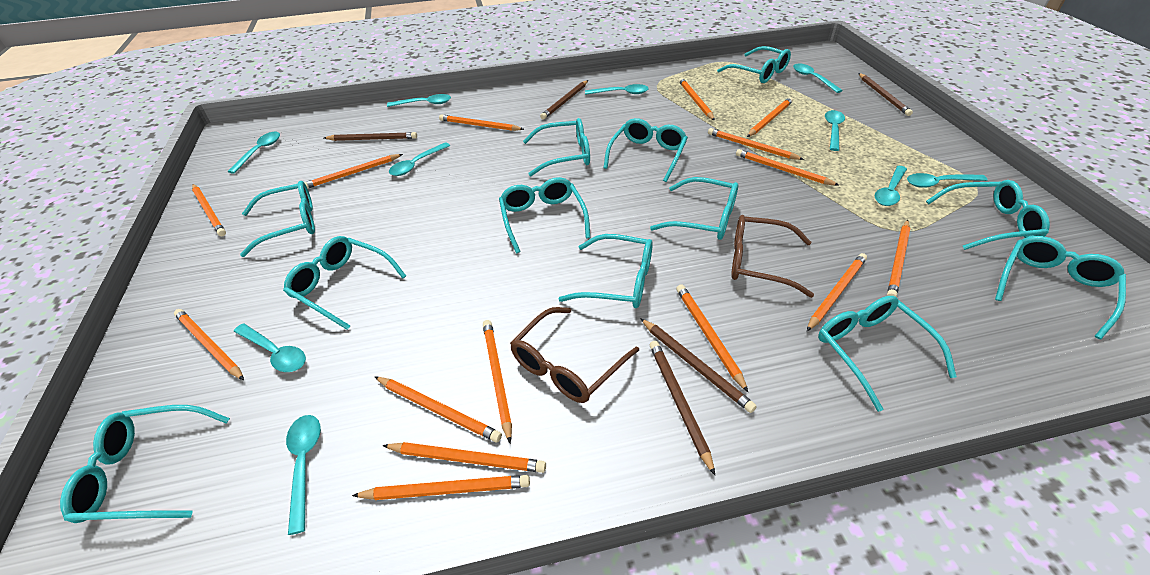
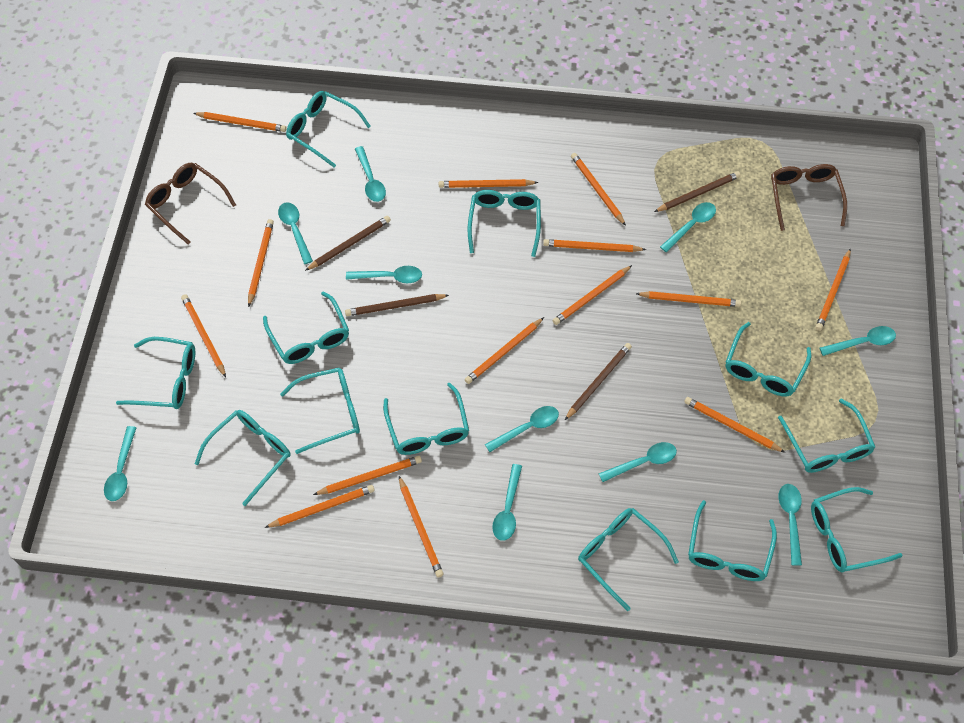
brown pencil: 5 -> 4
orange pencil: 15 -> 14

